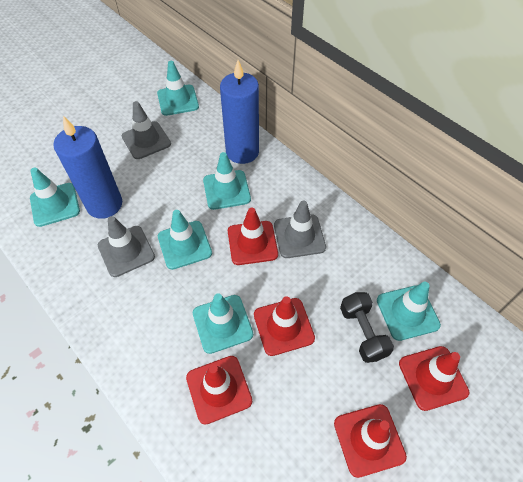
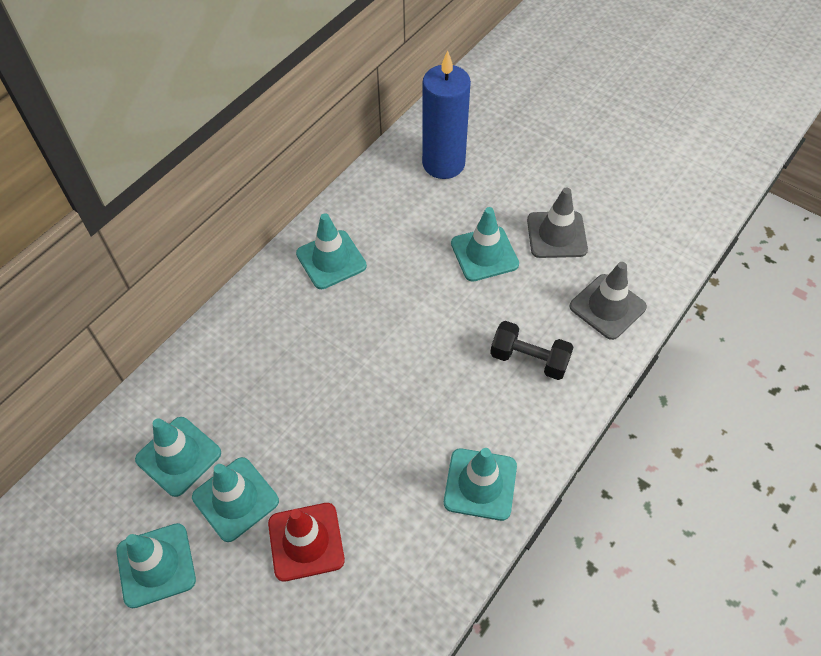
blue candle: 2 -> 1
grey traffic cone: 3 -> 2
red traffic cone: 5 -> 1

